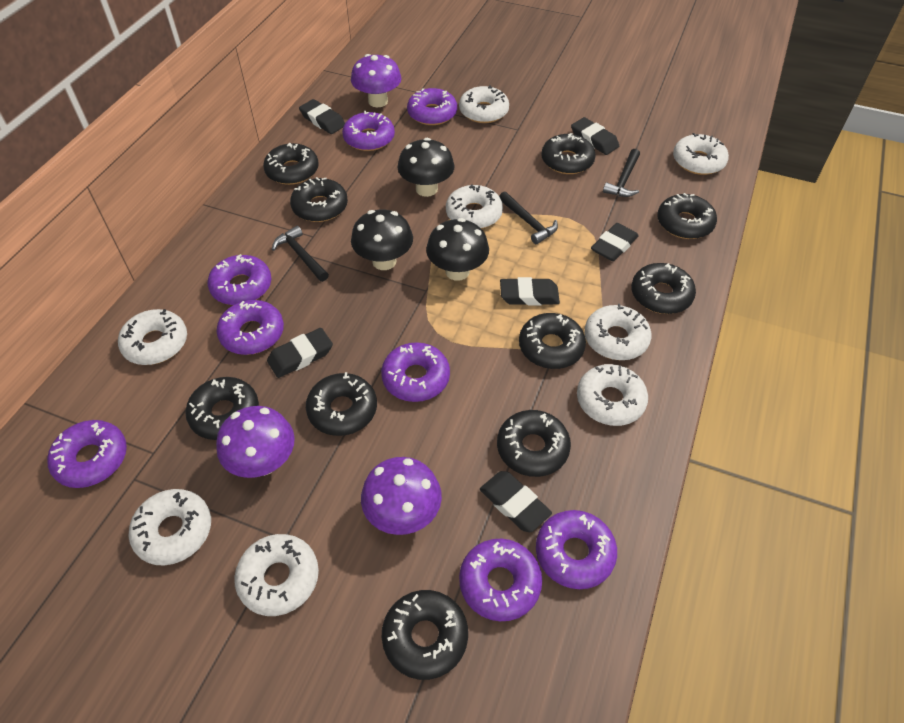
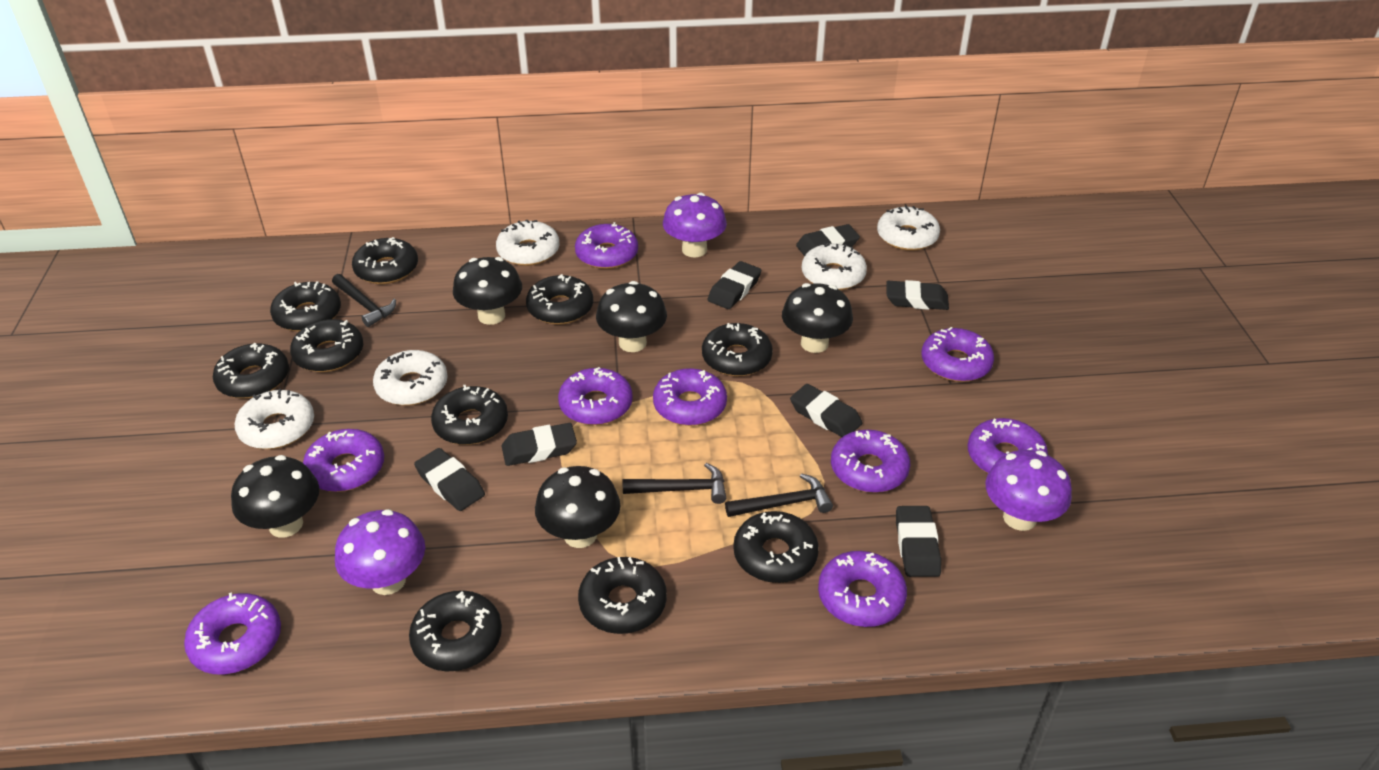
black eraser: 6 -> 7
black mushroom: 3 -> 5
purple donut: 8 -> 9
white donut: 8 -> 5

